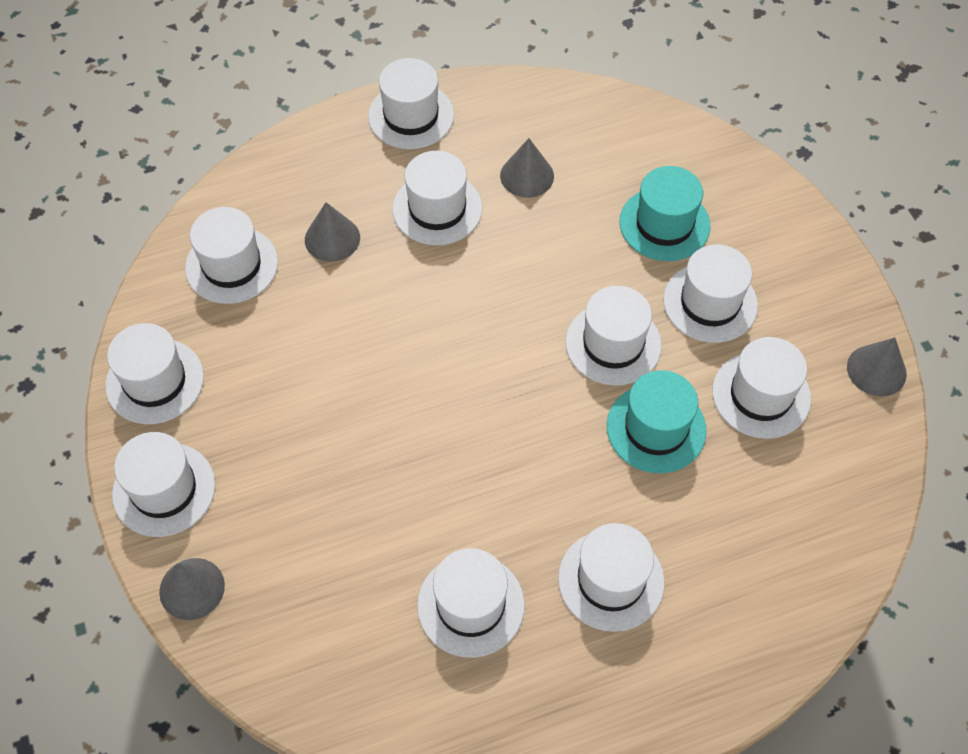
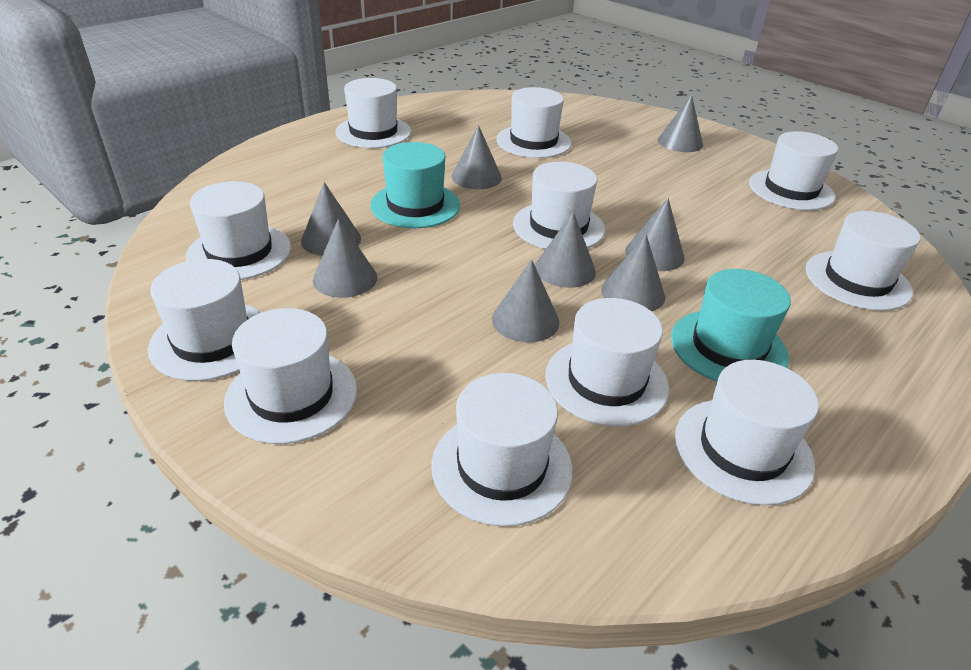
grey cone: 4 -> 8
white hat: 10 -> 11

